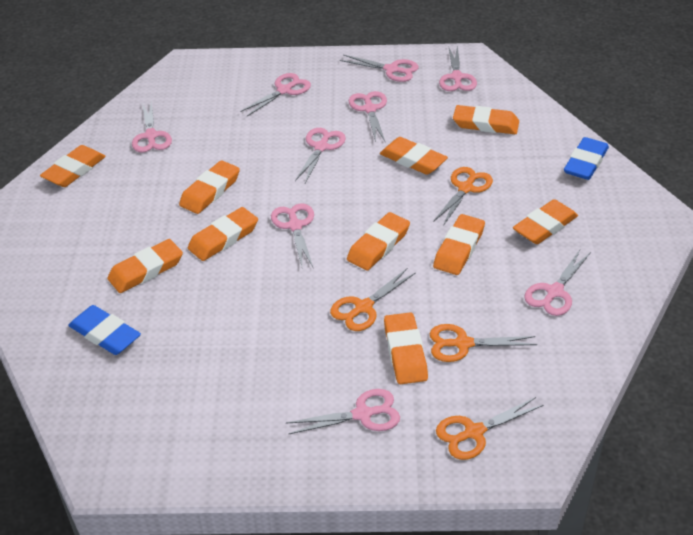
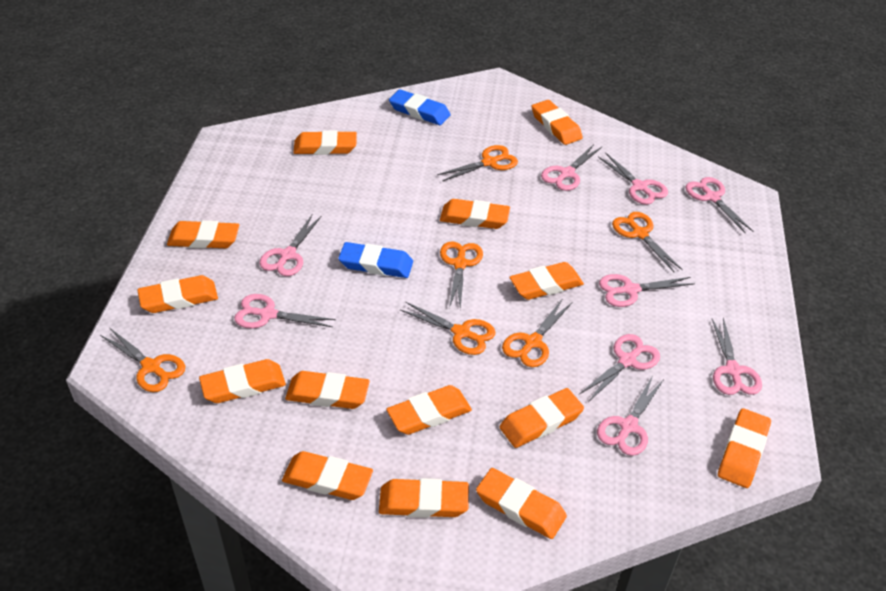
orange eraser: 10 -> 14
orange scissors: 4 -> 6

